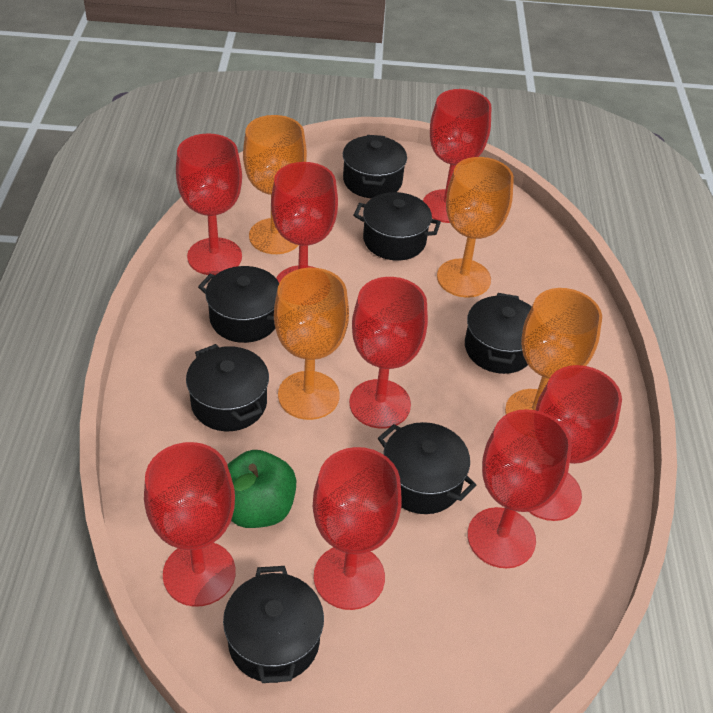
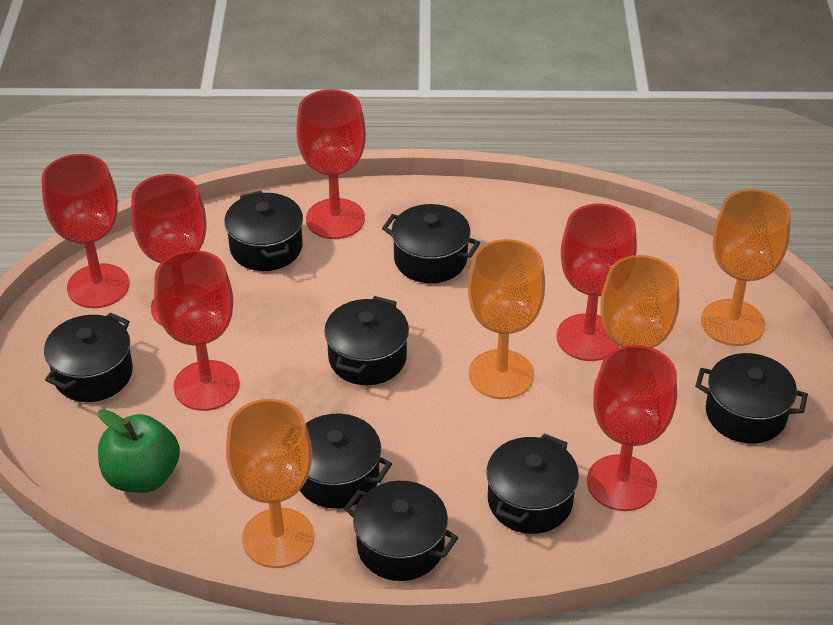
black pot: 7 -> 8
red goblet: 8 -> 6

